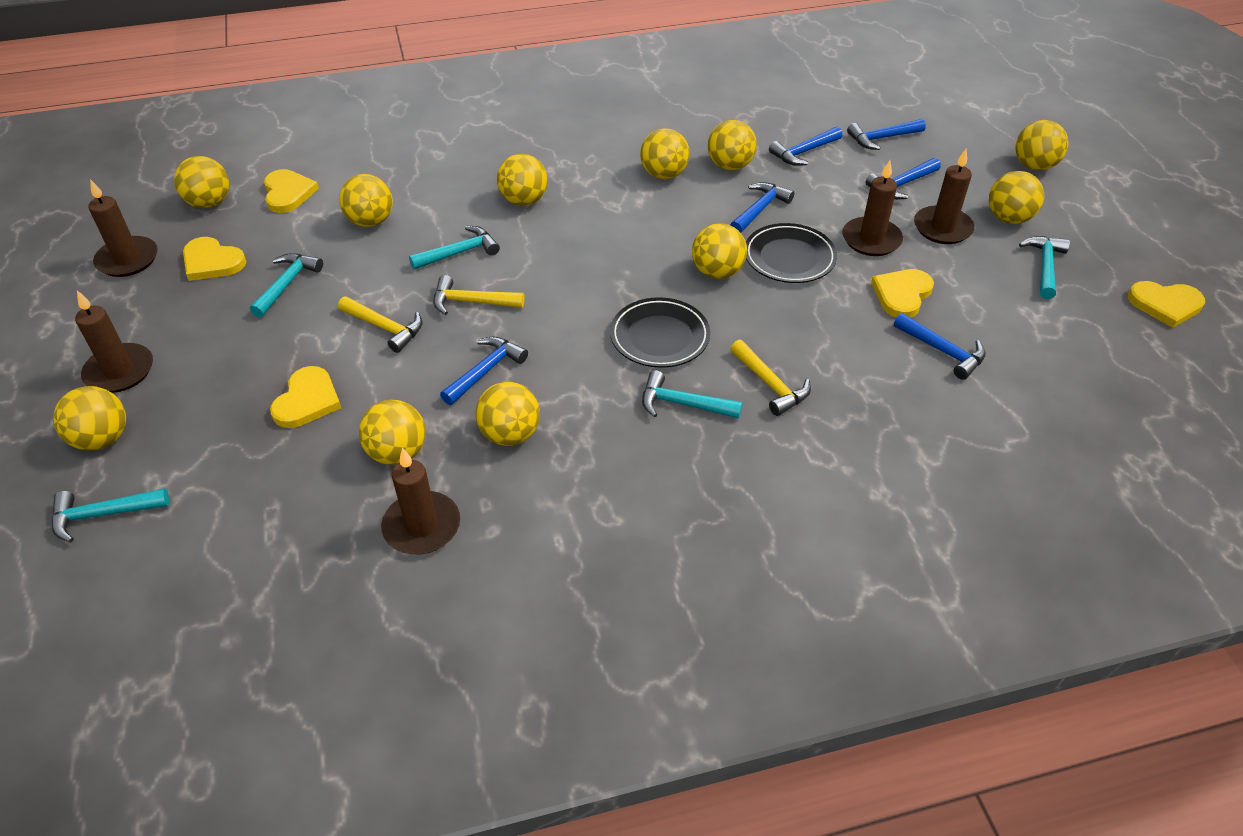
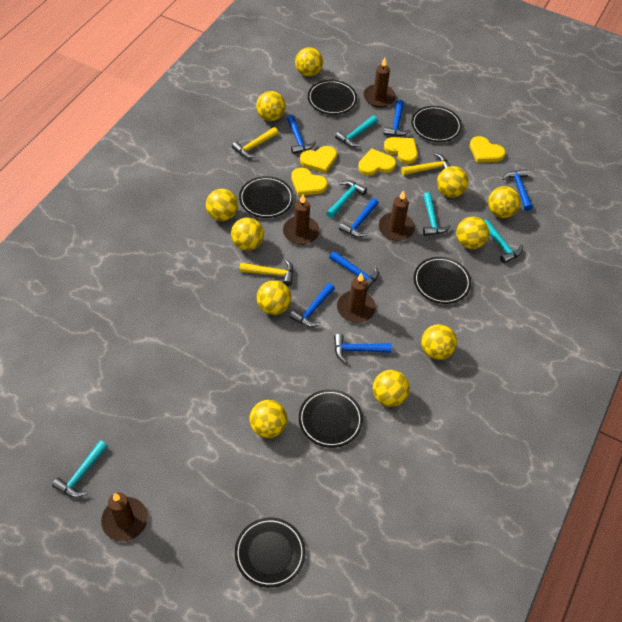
black plate: 2 -> 6
blue hammer: 6 -> 7

